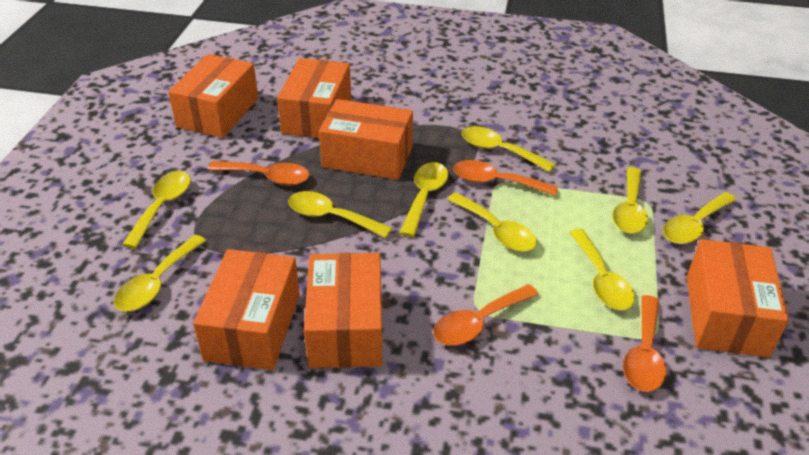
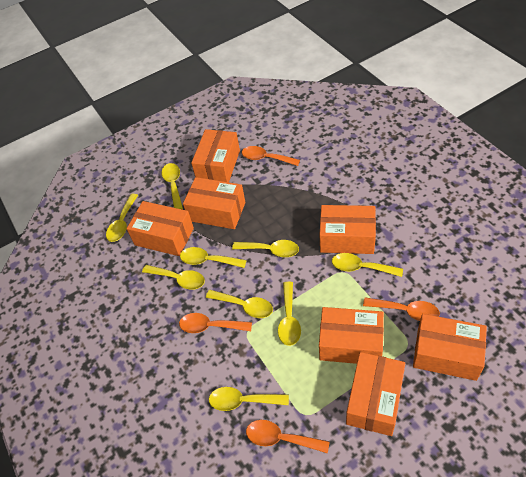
orange box: 6 -> 7

